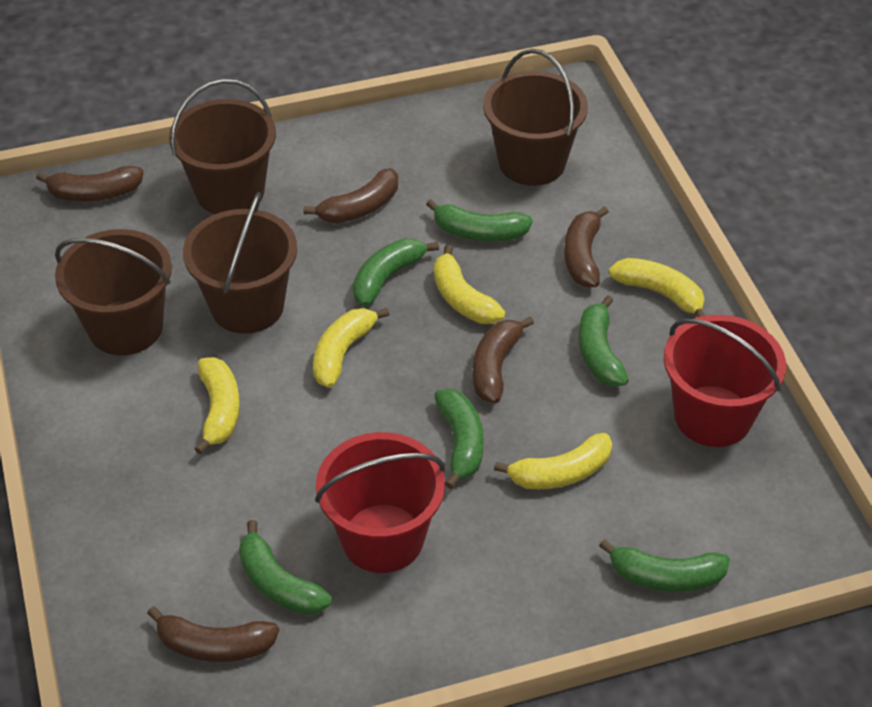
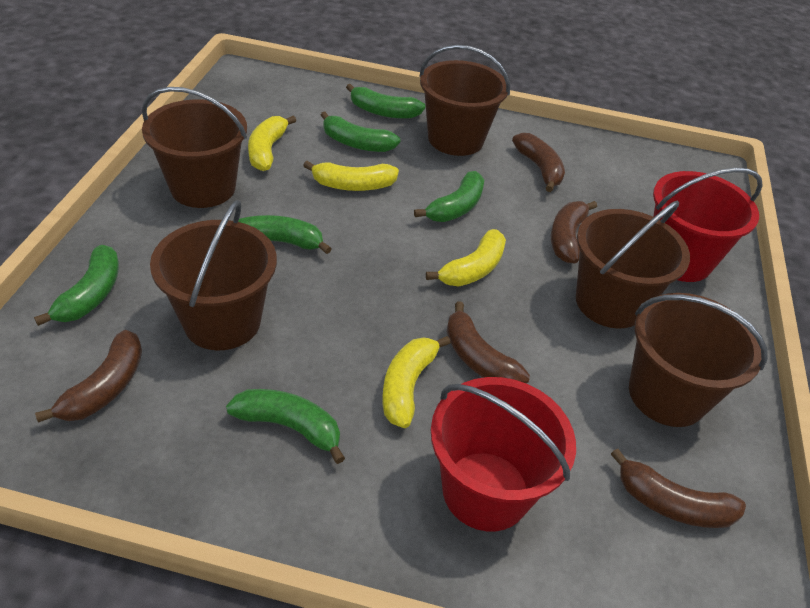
brown bucket: 4 -> 5
yellow banana: 5 -> 4

